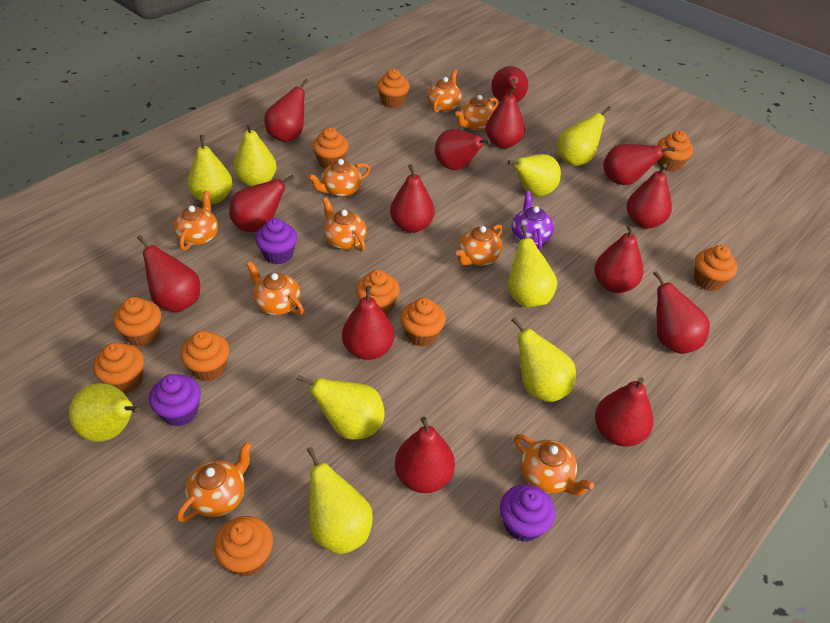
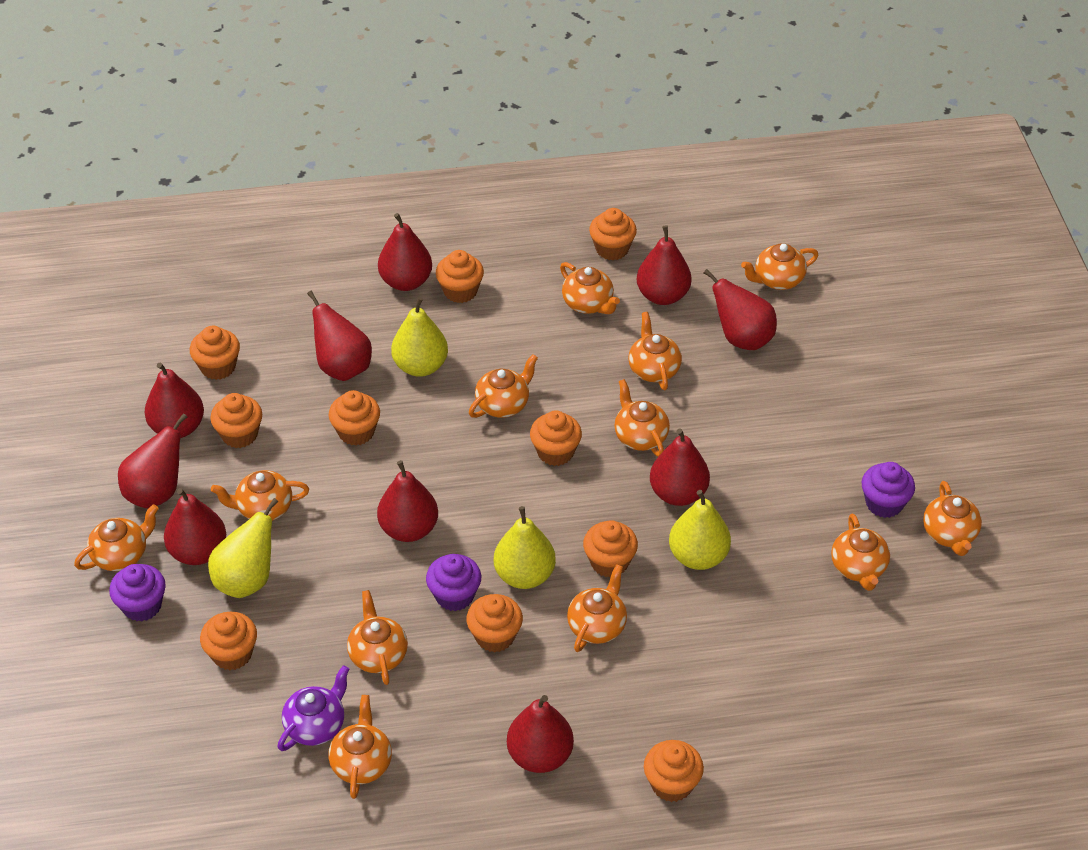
orange teapot: 9 -> 12
red pear: 14 -> 10
yellow pear: 9 -> 4

